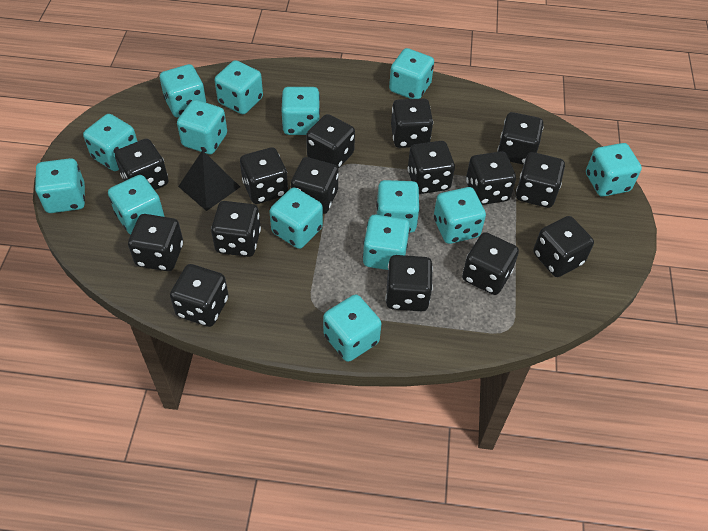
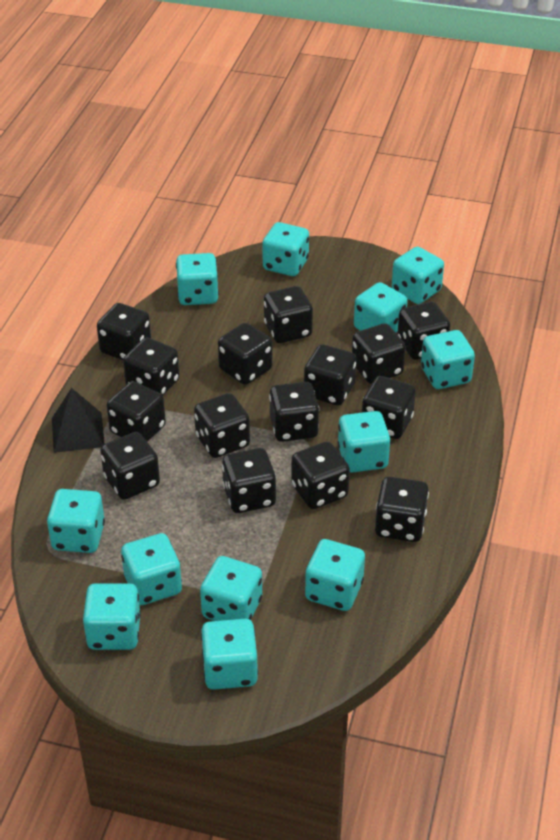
turquoise dice: 14 -> 12

